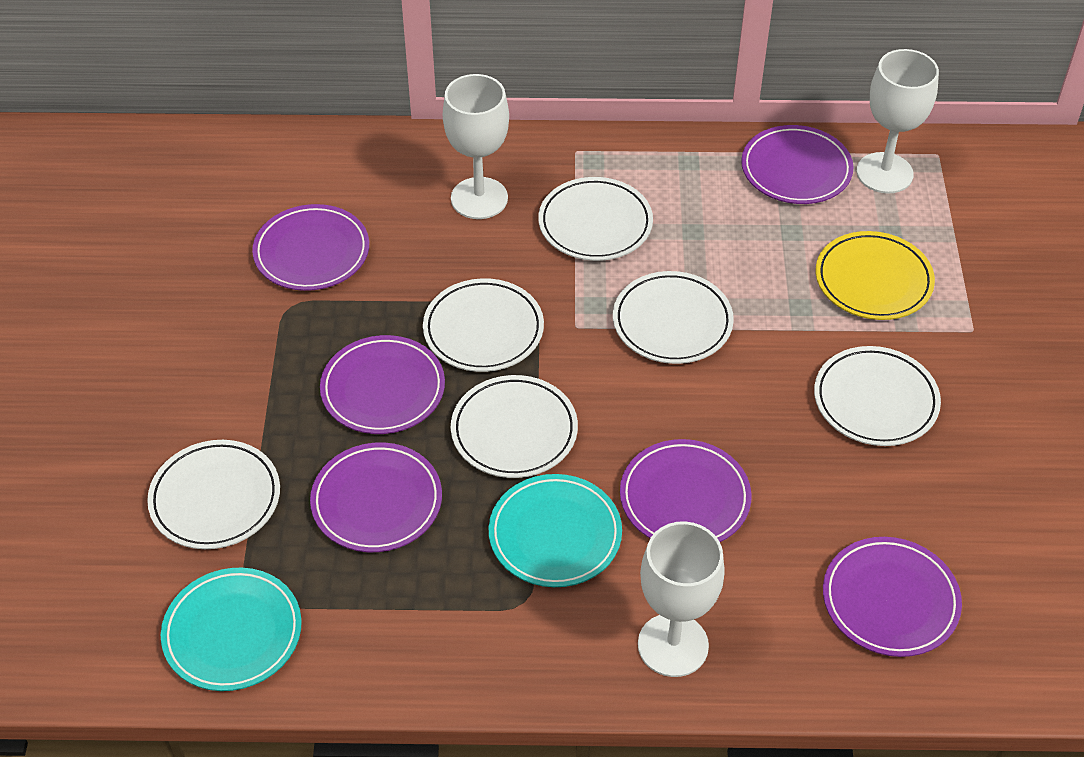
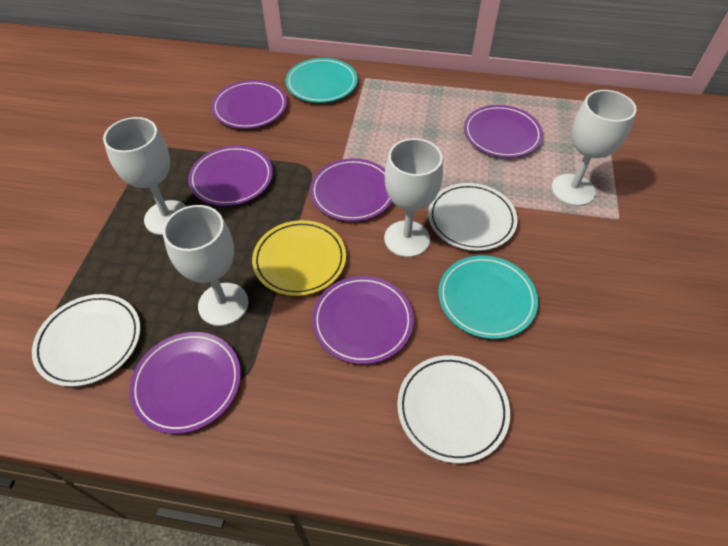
white goblet: 3 -> 4
white plate: 6 -> 3

